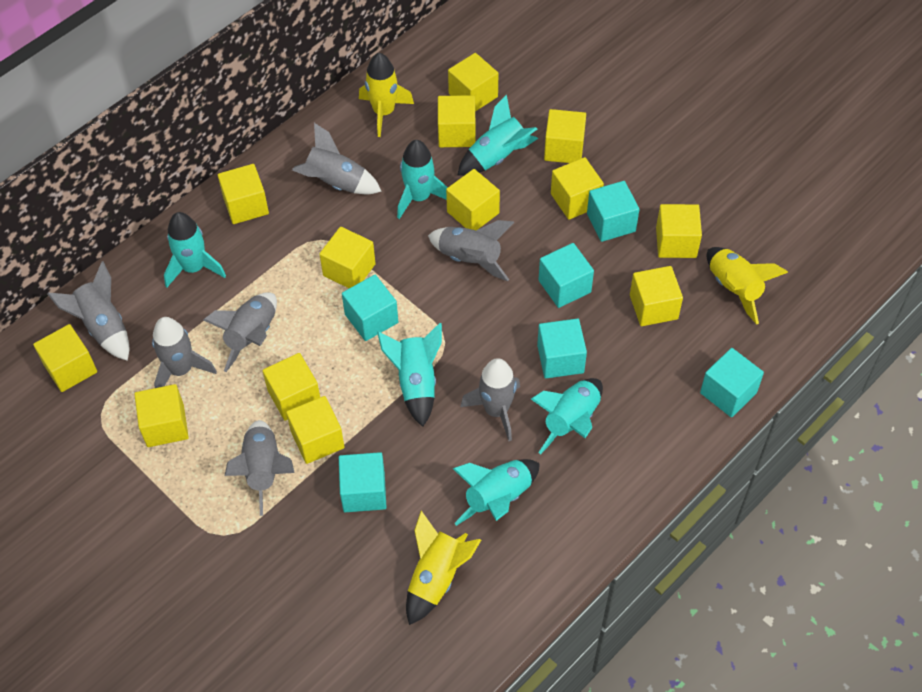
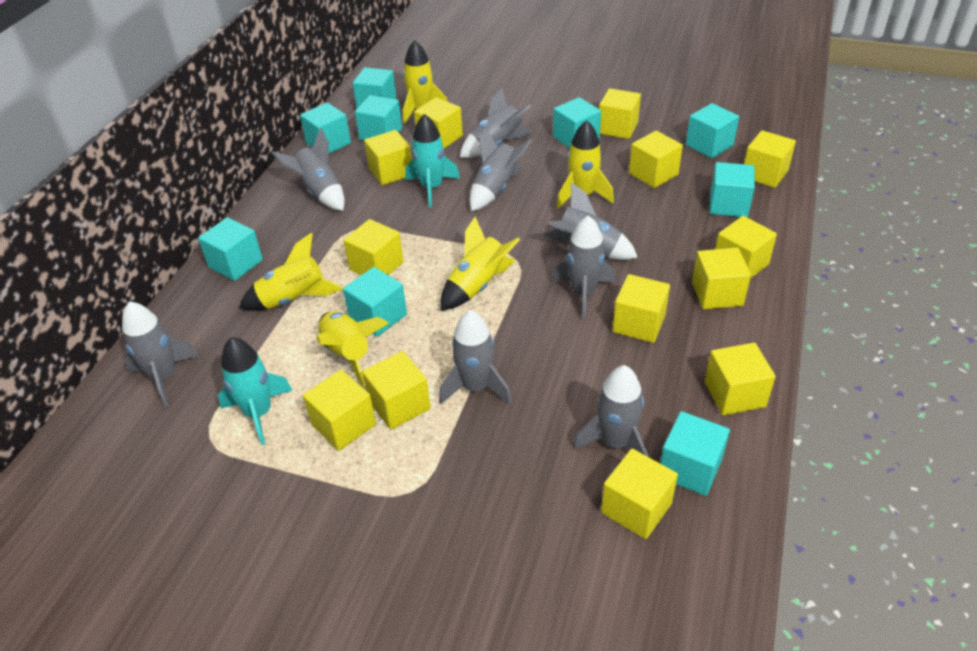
grey rocket: 7 -> 8
turquoise cube: 6 -> 9
turquoise rocket: 6 -> 2
yellow rocket: 3 -> 5

